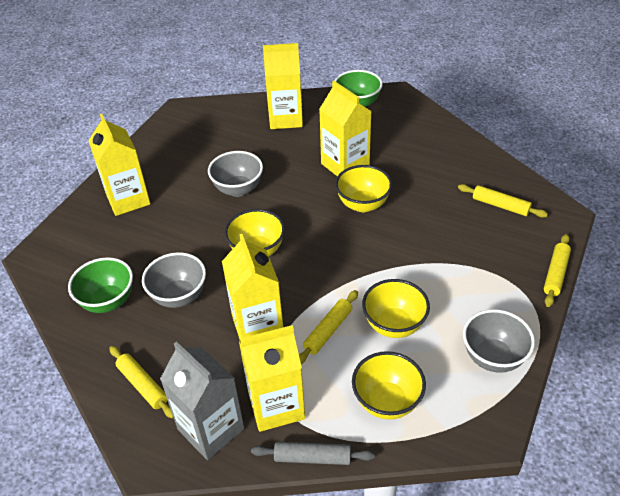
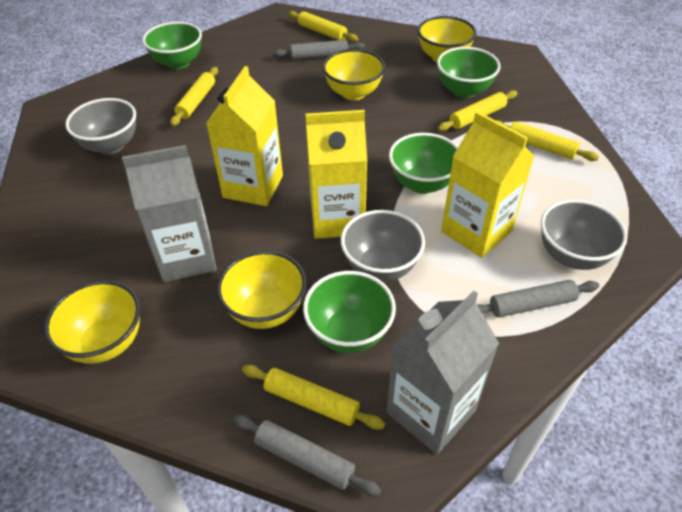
green bowl: 2 -> 4
grey carton: 1 -> 2
grey rolling pin: 1 -> 3
yellow carton: 5 -> 3
yellow rolling pin: 4 -> 5

